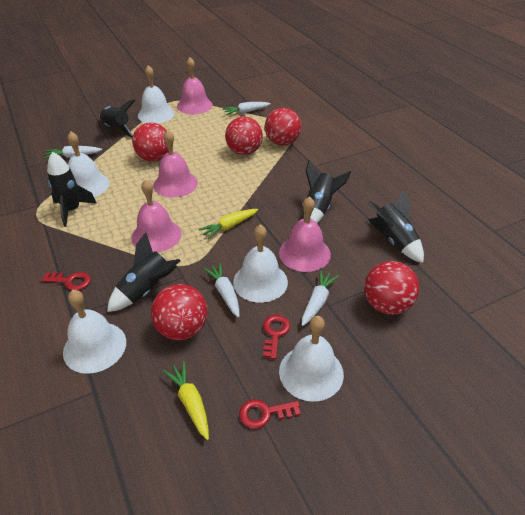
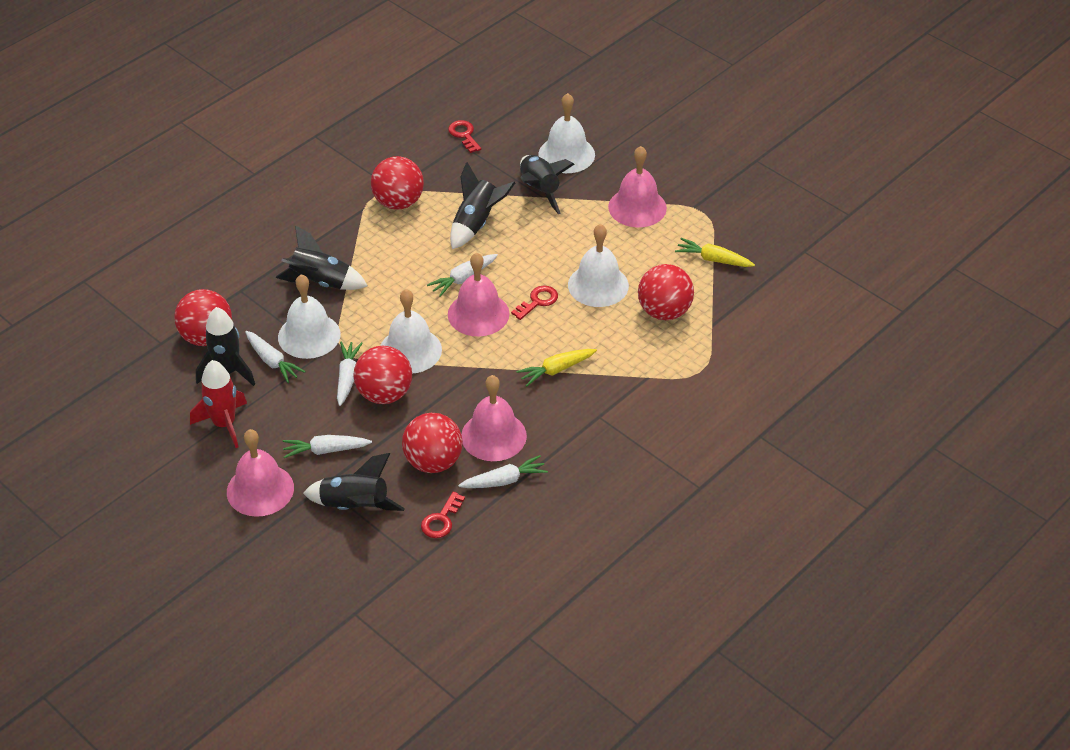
red rocket: 0 -> 1
white bell: 5 -> 4
white carrot: 4 -> 5

